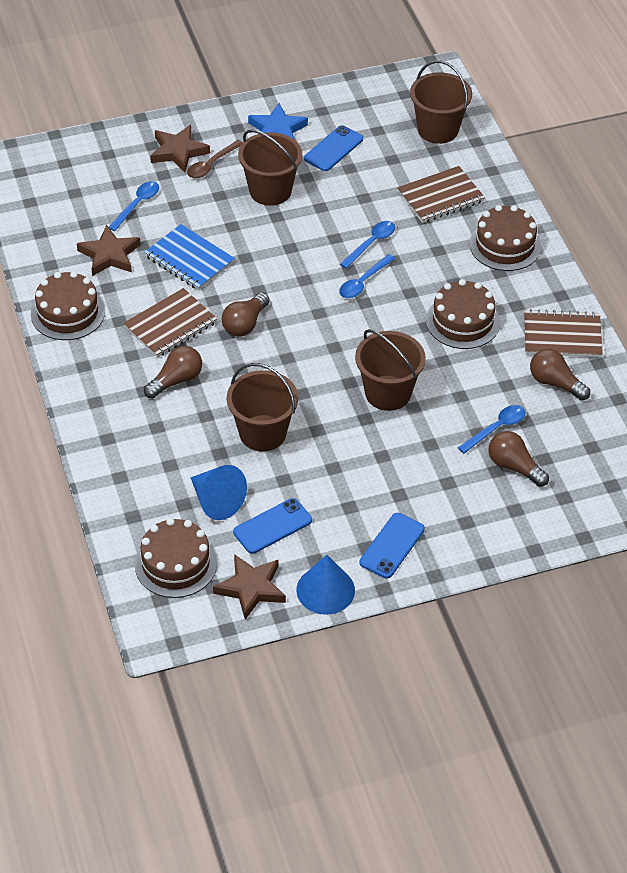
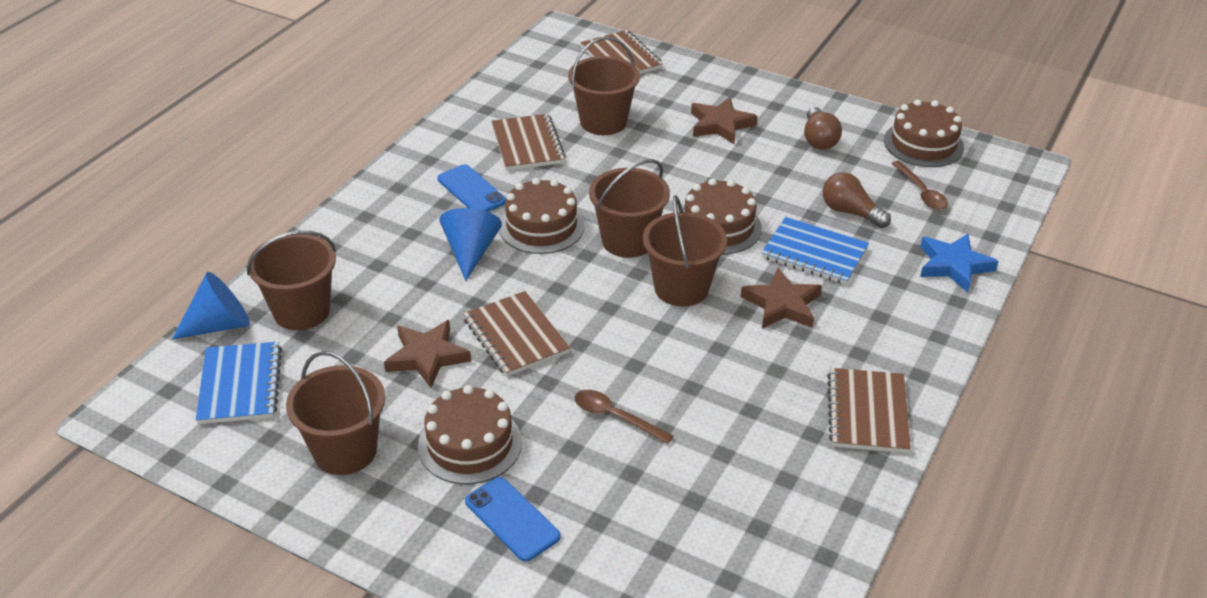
blue notebook: 1 -> 2
blue phone: 3 -> 2
blue spoon: 4 -> 0
brown bucket: 4 -> 5
brown light bulb: 4 -> 2
brown notebook: 3 -> 4
brown spoon: 1 -> 2

